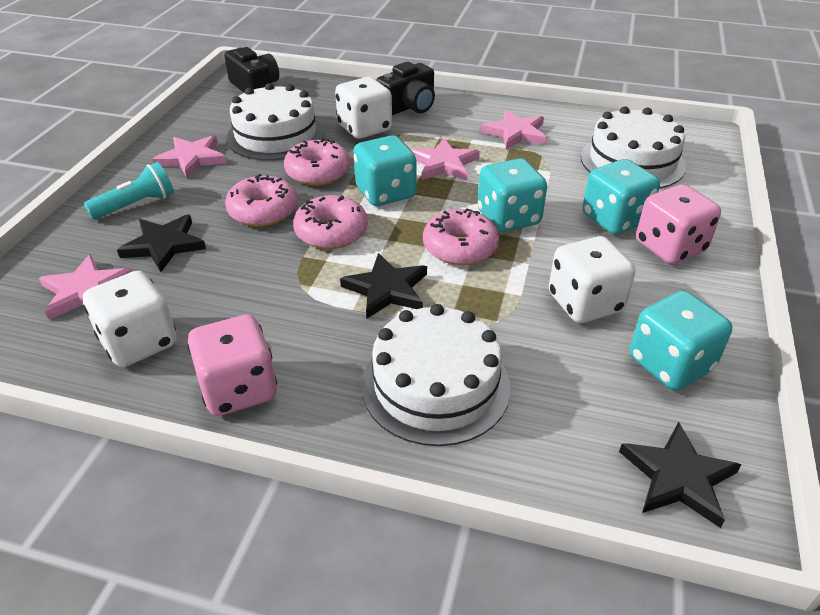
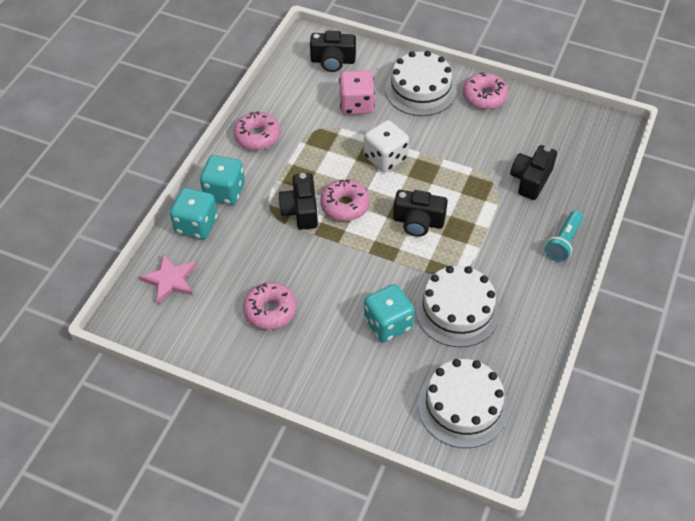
black camera: 2 -> 4
black star: 3 -> 0
pink dice: 2 -> 1
pink star: 4 -> 1
turquoise dice: 4 -> 3
white dice: 3 -> 1

